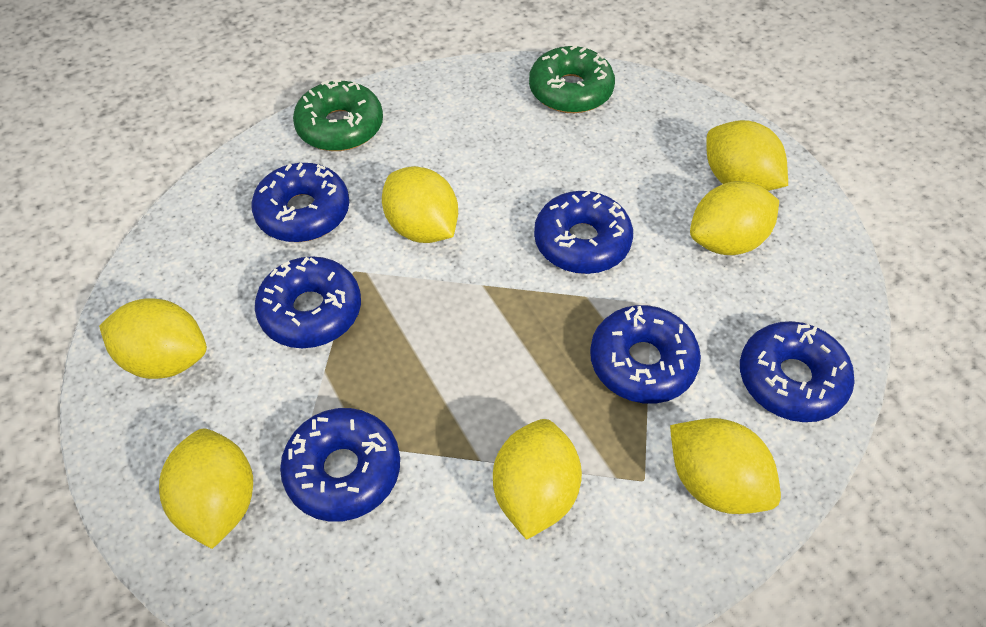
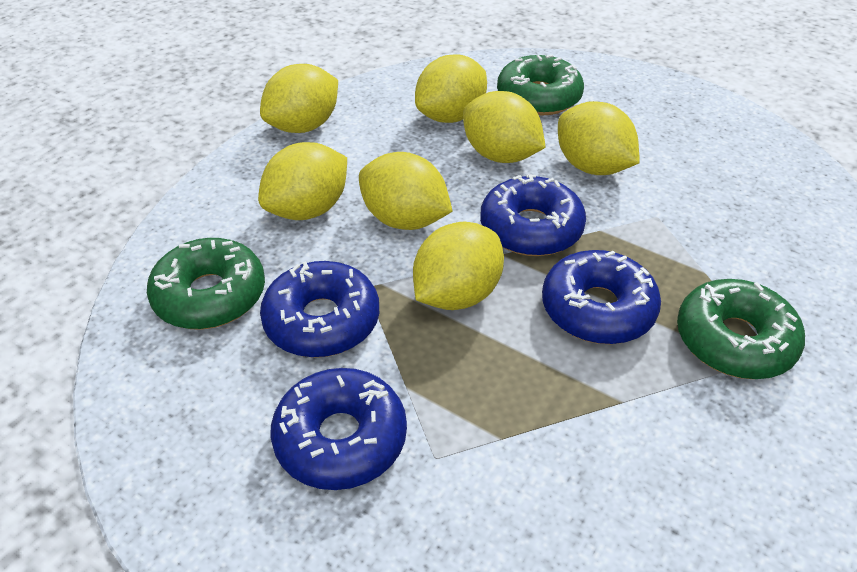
blue donut: 6 -> 4
green donut: 2 -> 3

